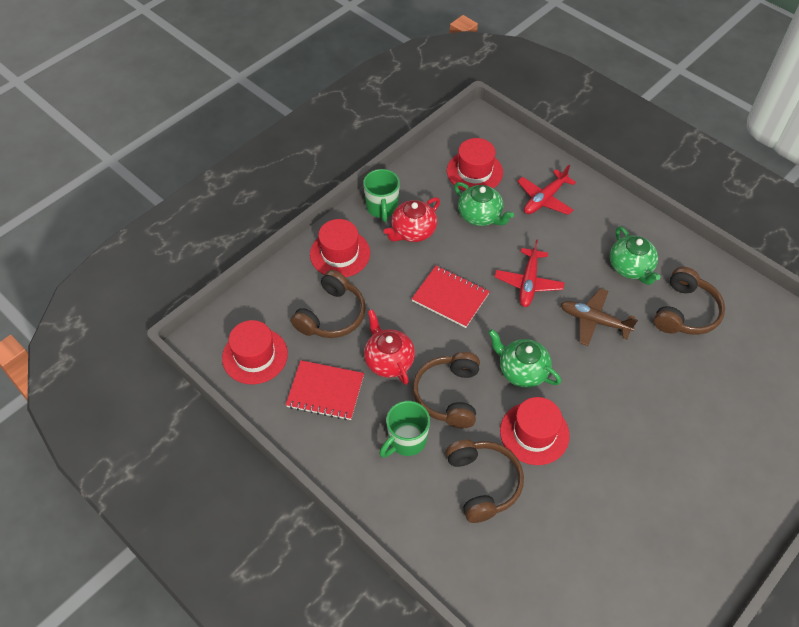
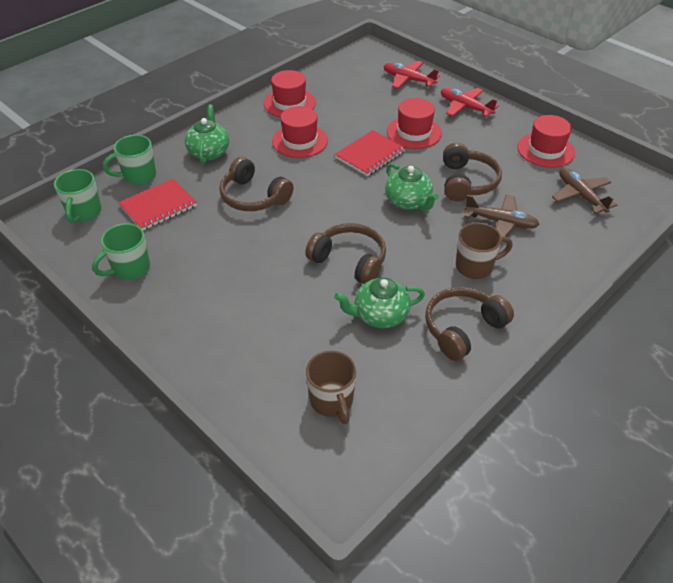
brown mug: 0 -> 2
brown plane: 1 -> 2
green mug: 2 -> 3
red teapot: 2 -> 0

